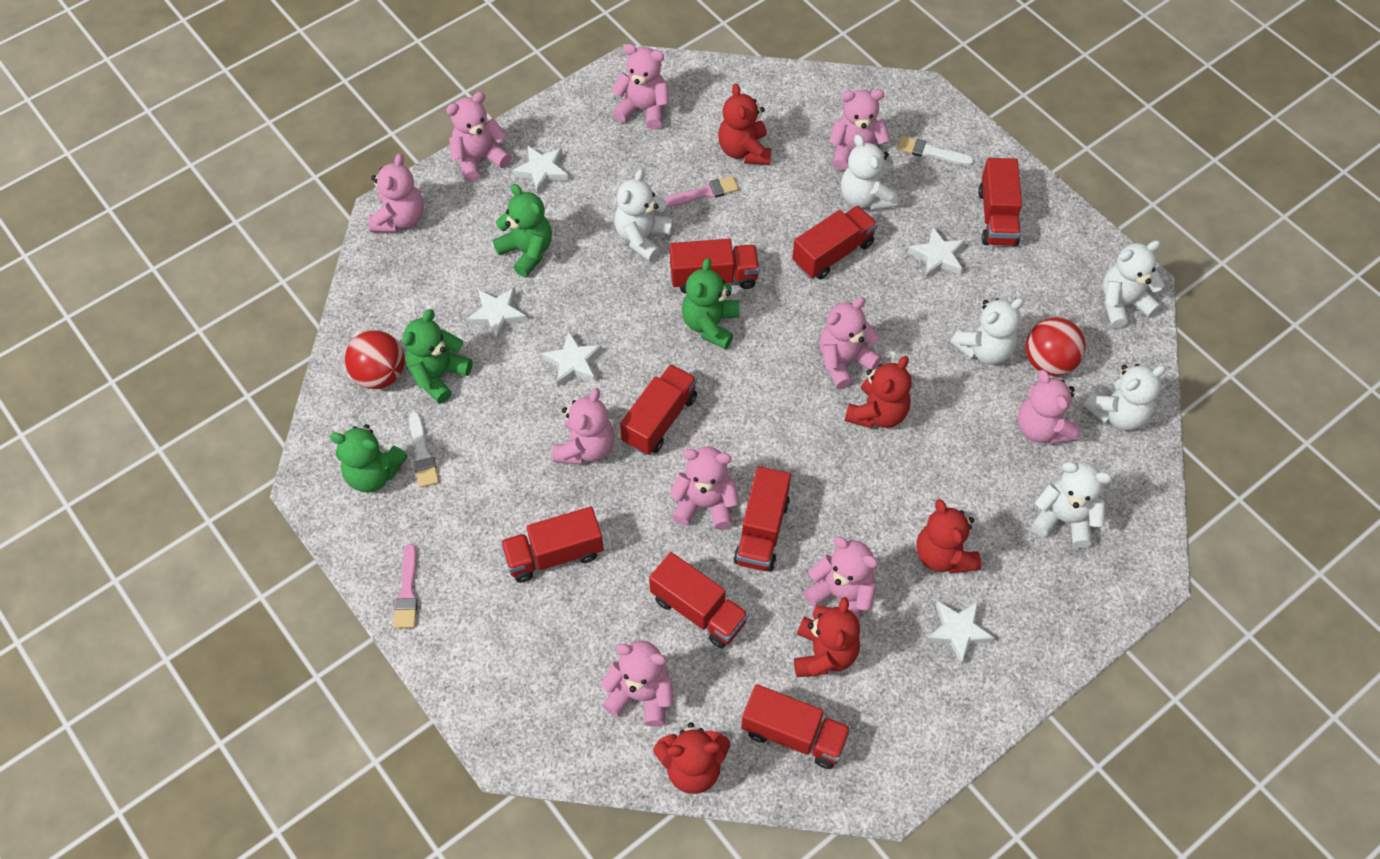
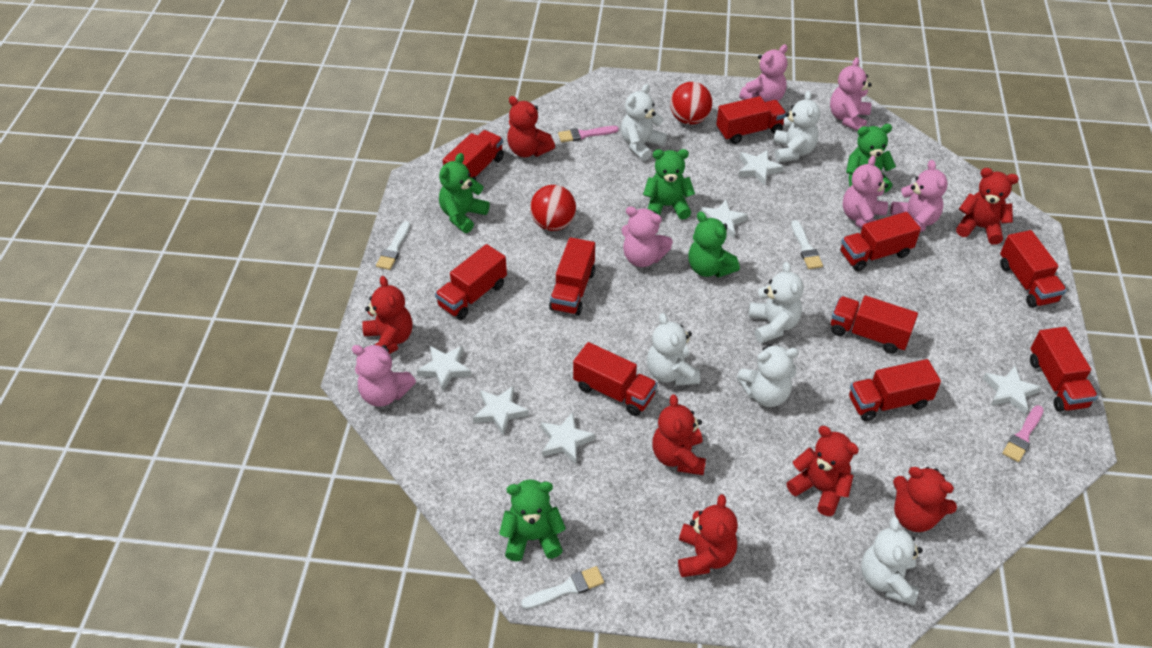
green teddy bear: 4 -> 5
pink teddy bear: 10 -> 6
red teddy bear: 5 -> 7
red truck: 8 -> 10
white brush: 2 -> 3
white star: 5 -> 6

